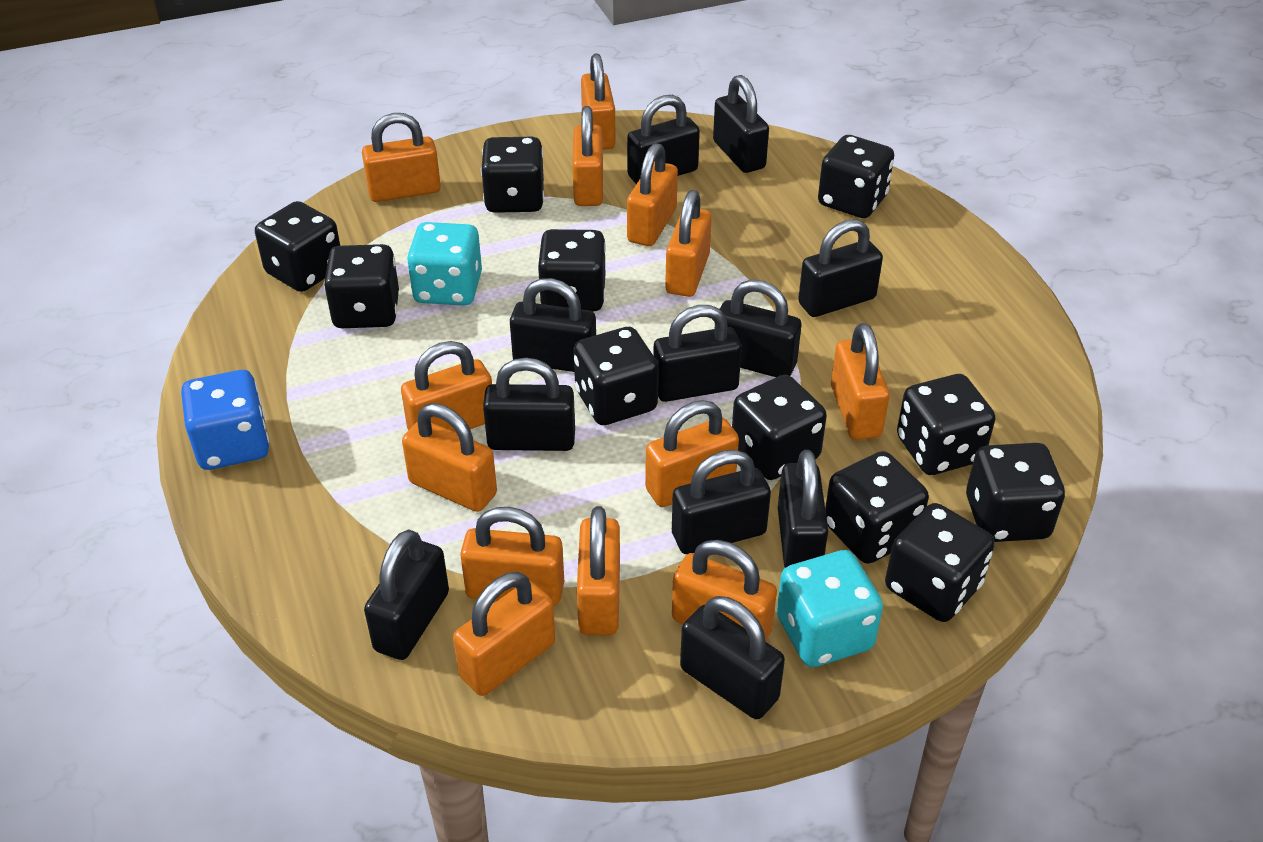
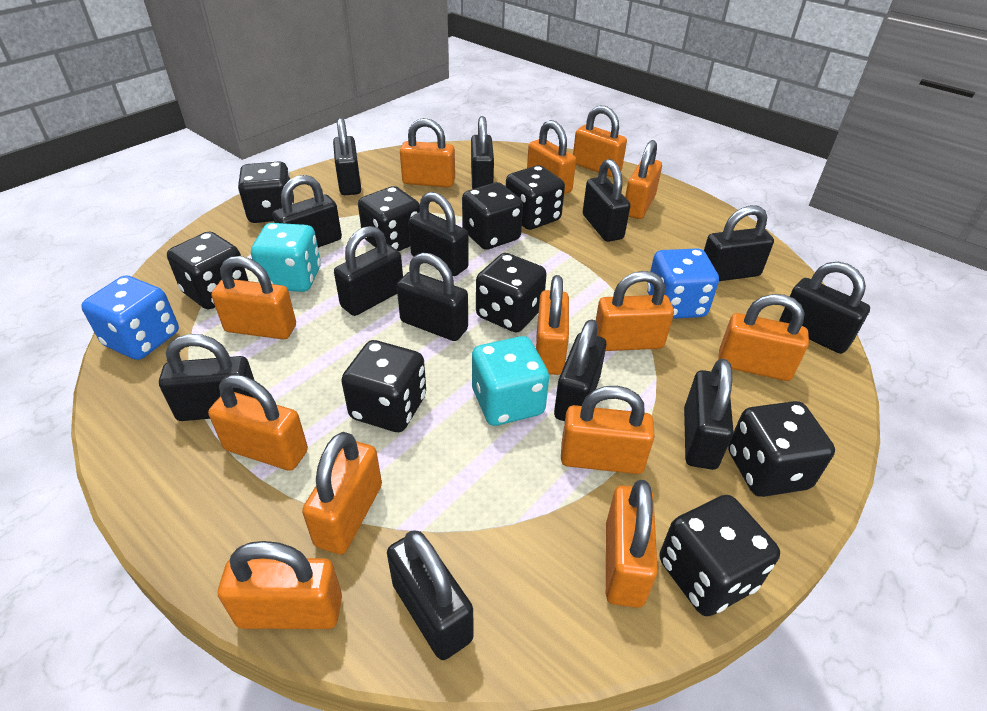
black dice: 11 -> 9
black padlock: 11 -> 13
blue dice: 1 -> 2

